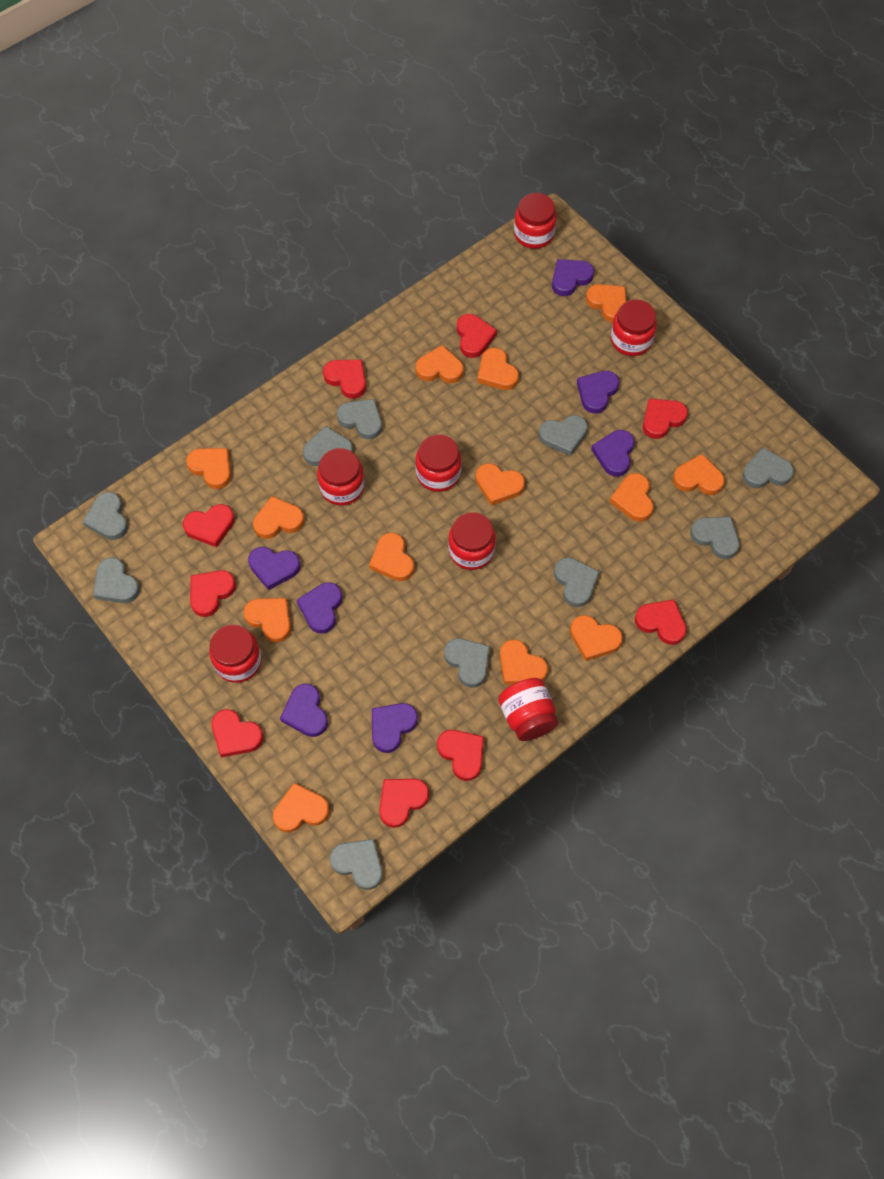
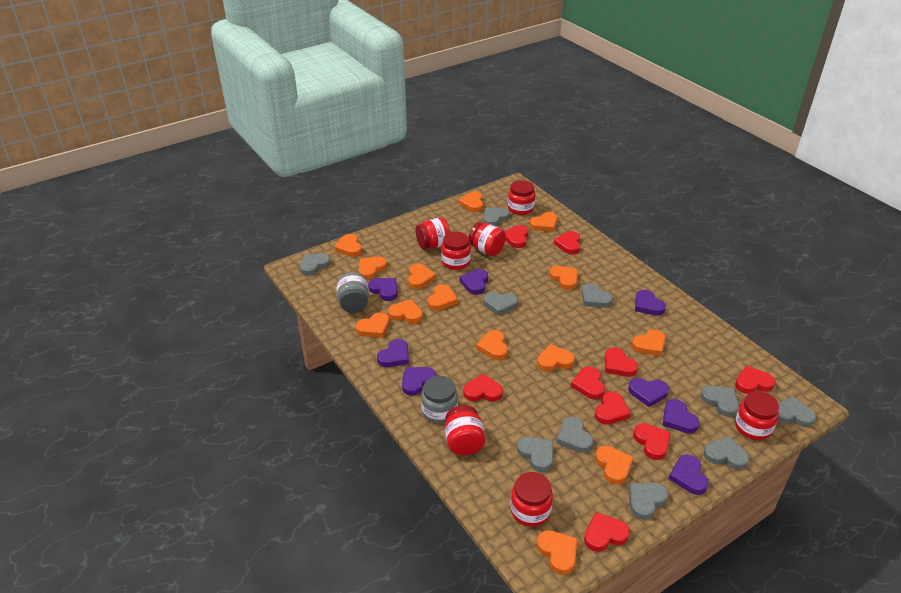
grey jar: 0 -> 2
orange heart: 13 -> 14
purple heart: 7 -> 8

